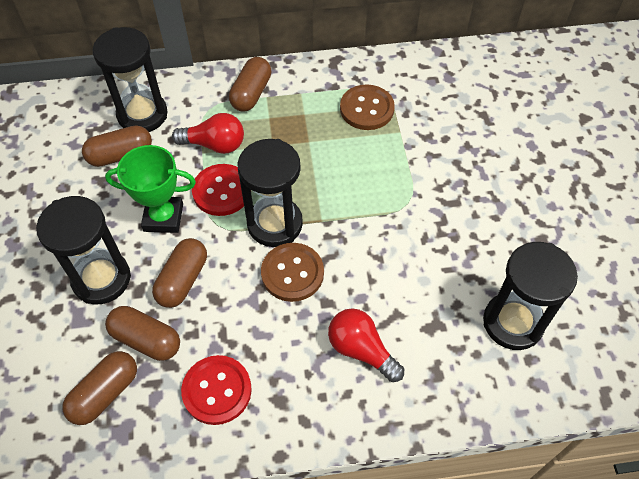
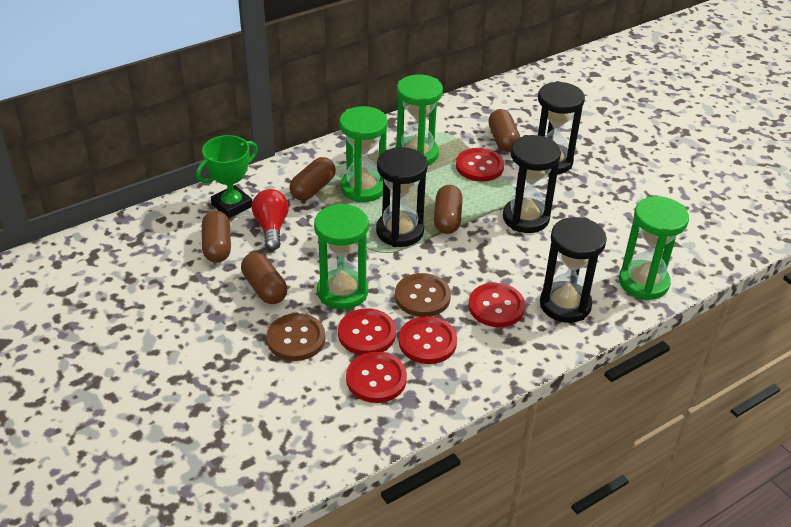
green hourglass: 0 -> 4
red button: 2 -> 5
red light bulb: 2 -> 1

